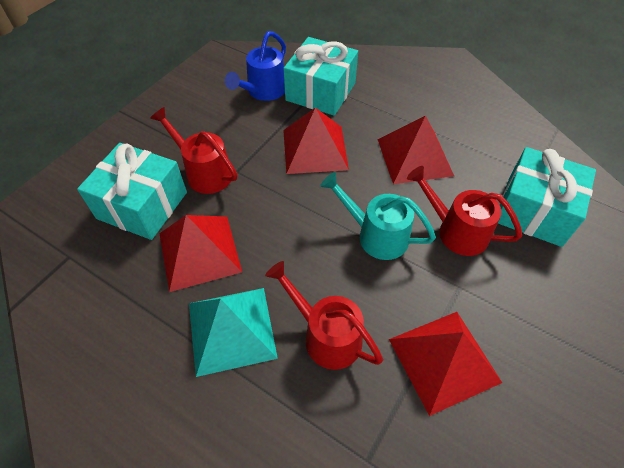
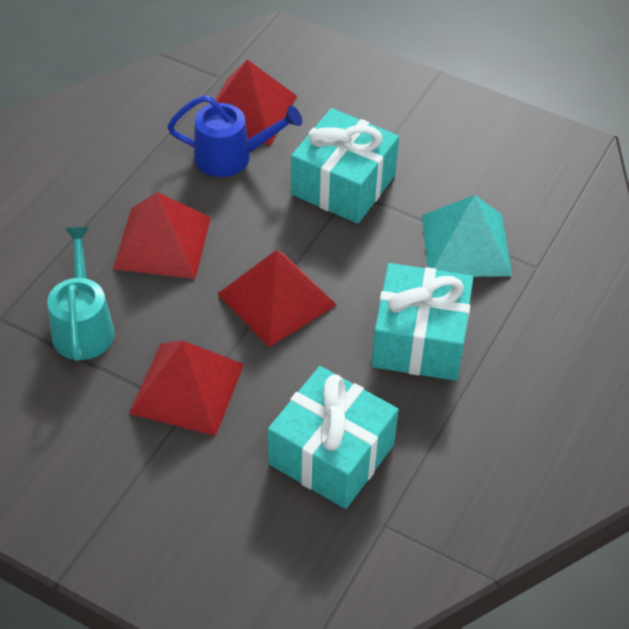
red watering can: 3 -> 0

